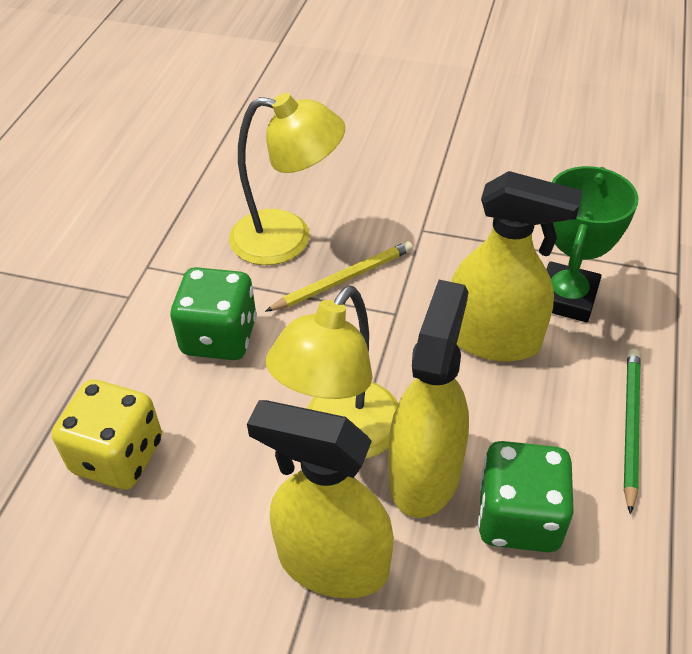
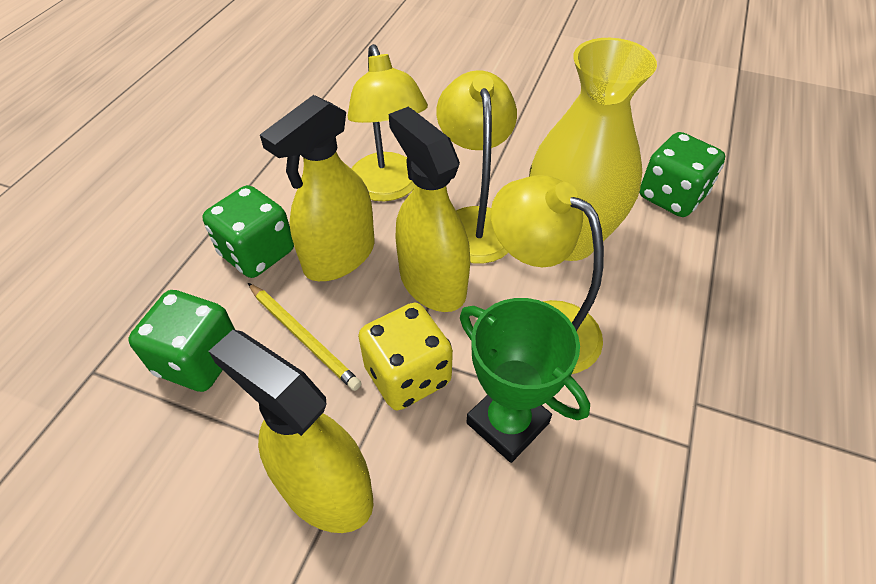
green dice: 2 -> 3
green pencil: 1 -> 0
yellow lamp: 2 -> 3
yellow vase: 0 -> 1

